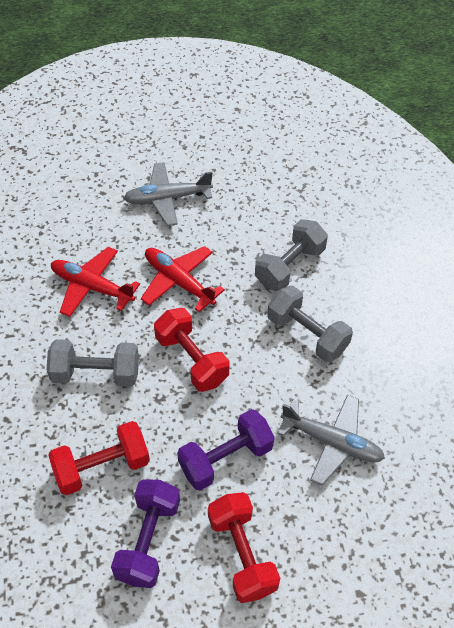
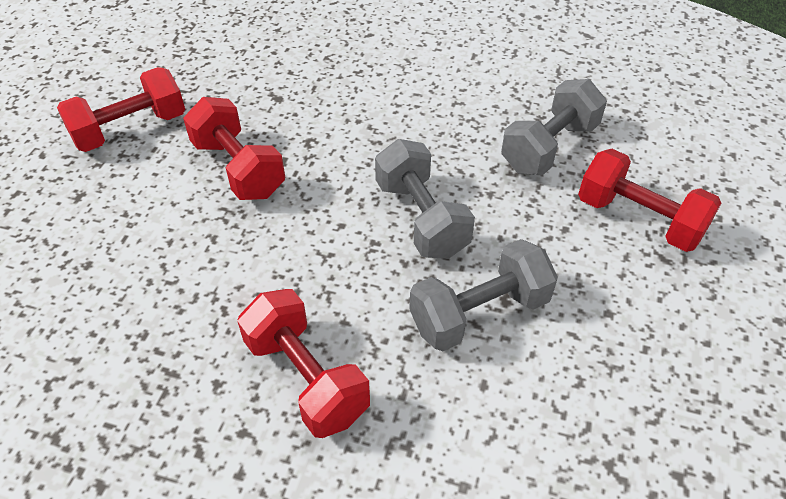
grey plane: 2 -> 0
purple dumbbell: 2 -> 0
red dumbbell: 3 -> 4
red plane: 2 -> 0

